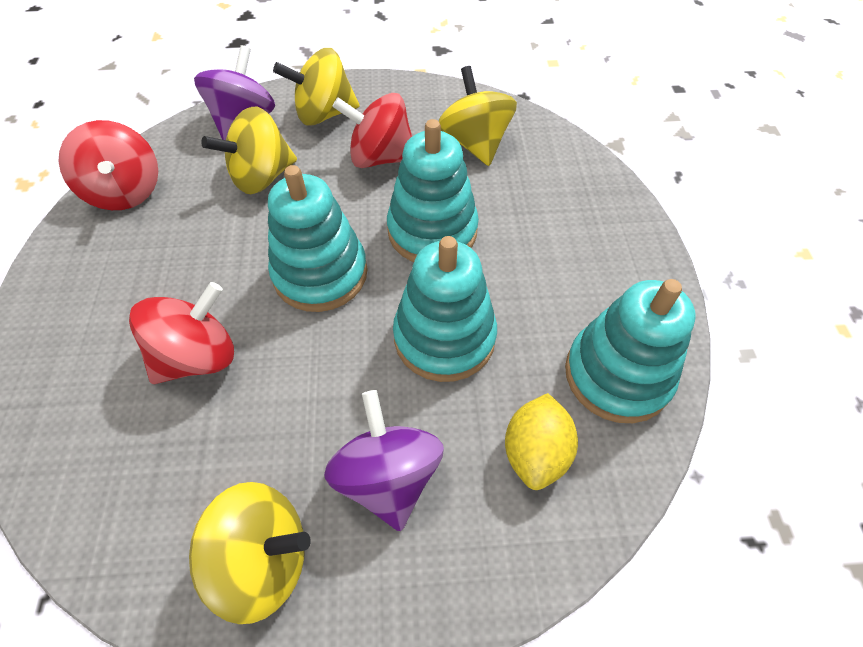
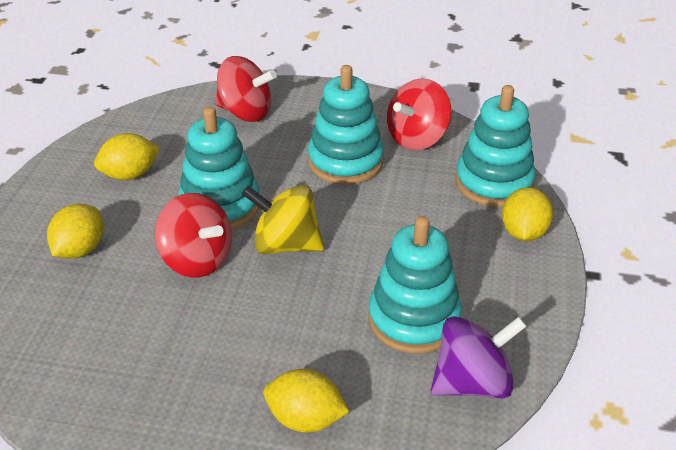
purple spinning top: 2 -> 1
yellow lemon: 1 -> 4
yellow spinning top: 4 -> 1

